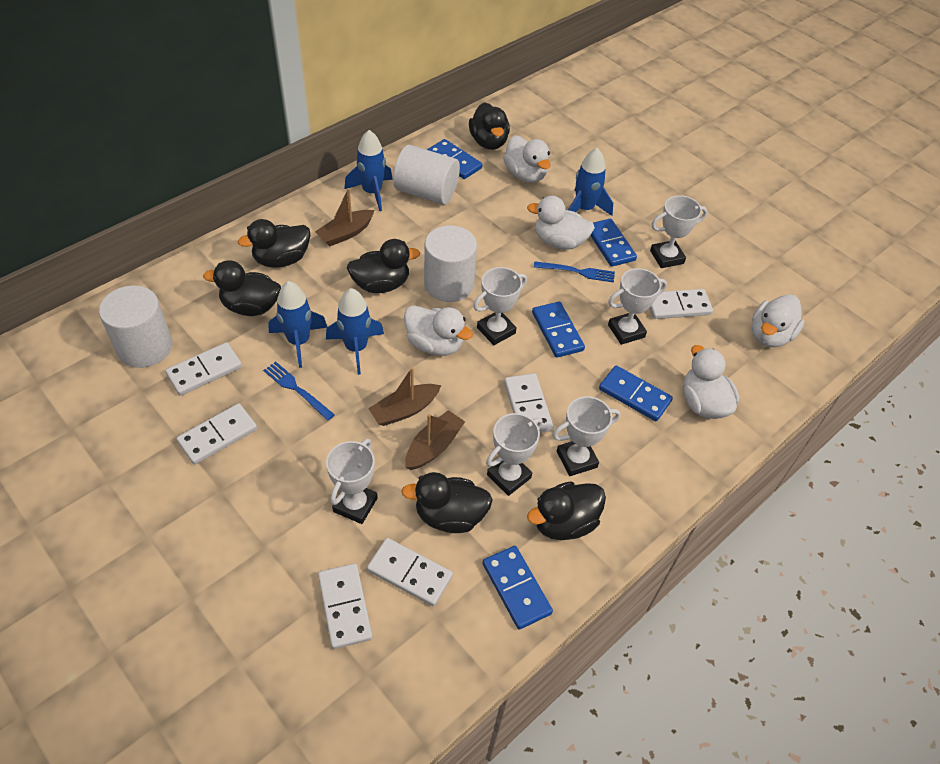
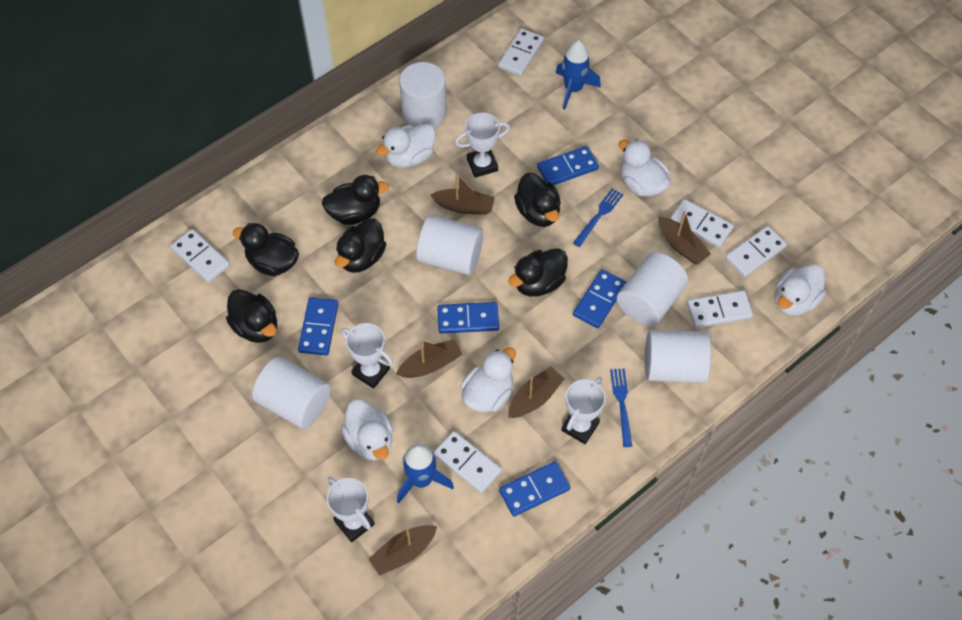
blue rocket: 4 -> 2
brown boat: 3 -> 5
white cylinder: 3 -> 5
white trophy: 6 -> 4

